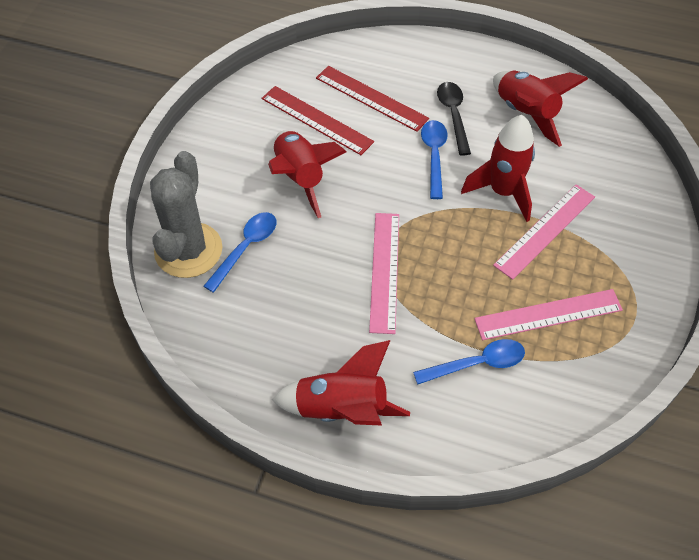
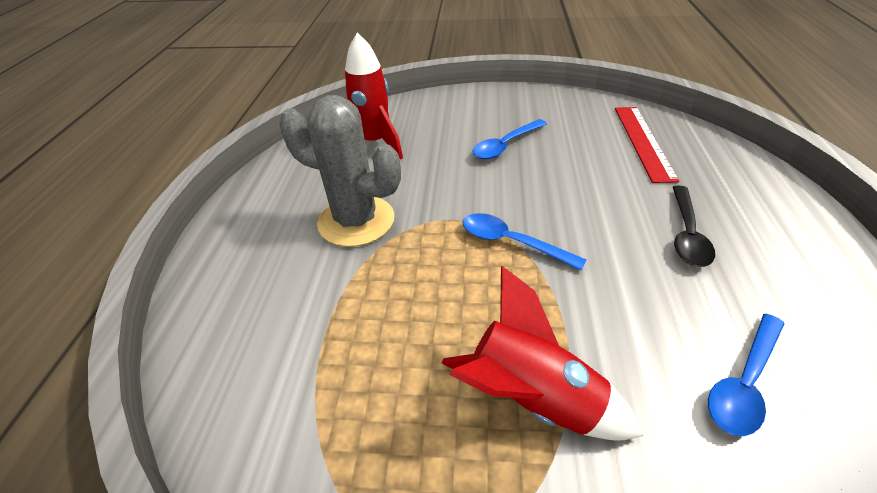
pink ruler: 3 -> 0
red rocket: 4 -> 2
red ruler: 2 -> 1

